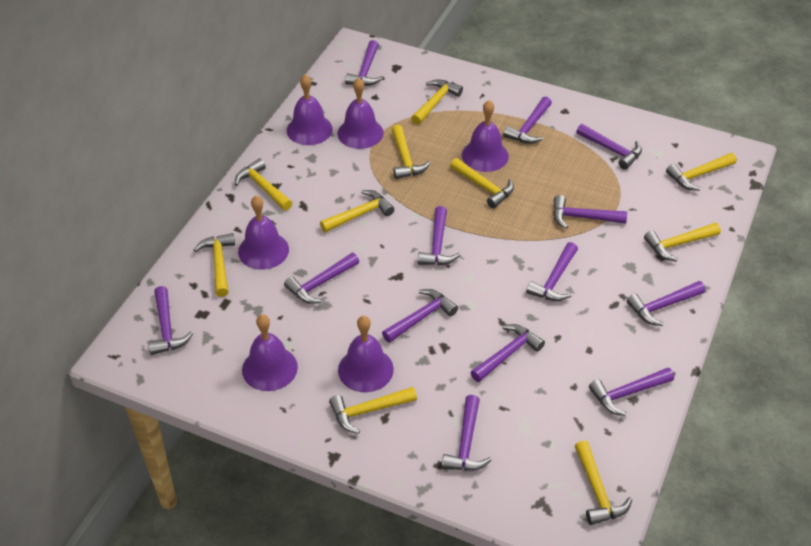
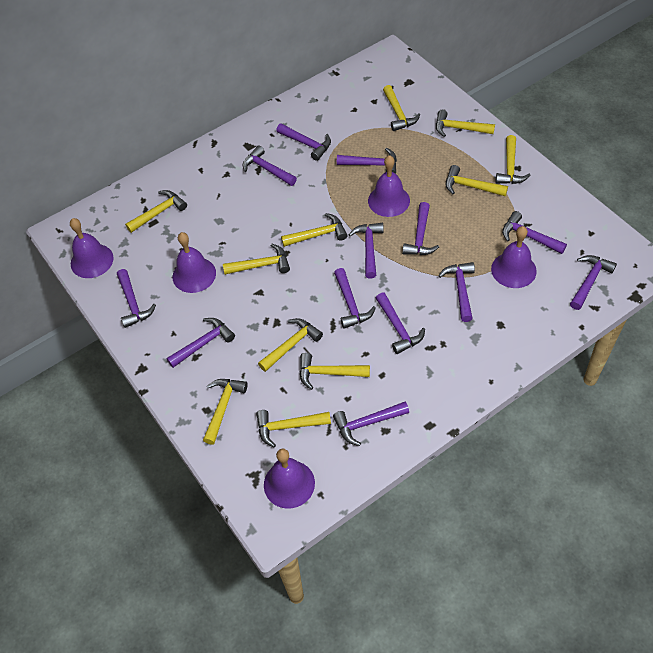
purple bell: 6 -> 5
yellow hammer: 10 -> 11

